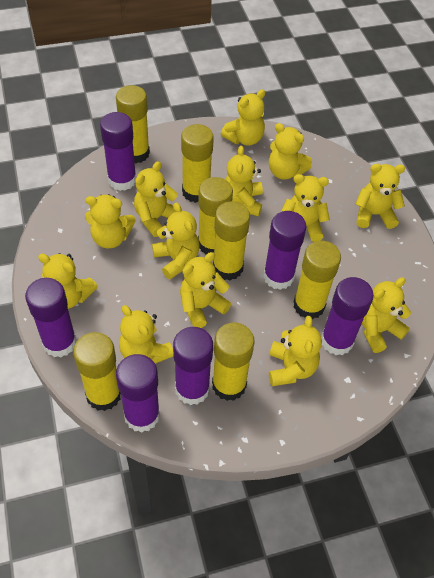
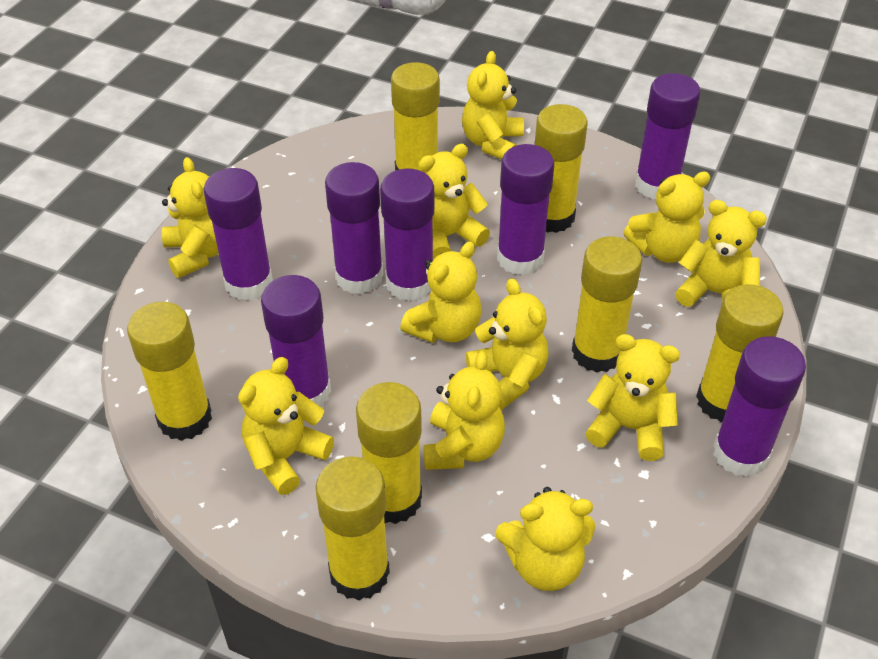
purple glue stick: 6 -> 7
yellow teddy bear: 13 -> 11

